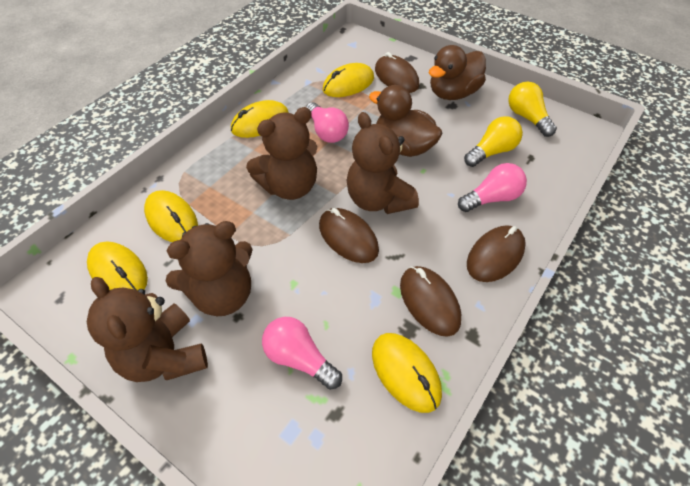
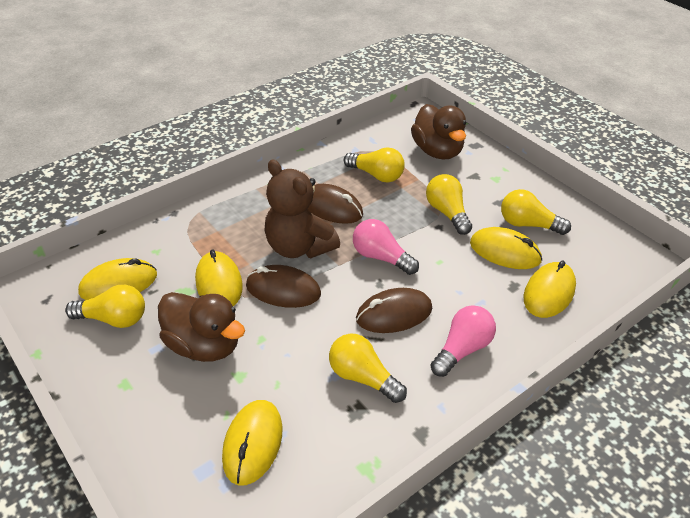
brown mouse: 4 -> 3
brown teddy bear: 4 -> 1
pink light bulb: 3 -> 2
yellow light bulb: 2 -> 5

